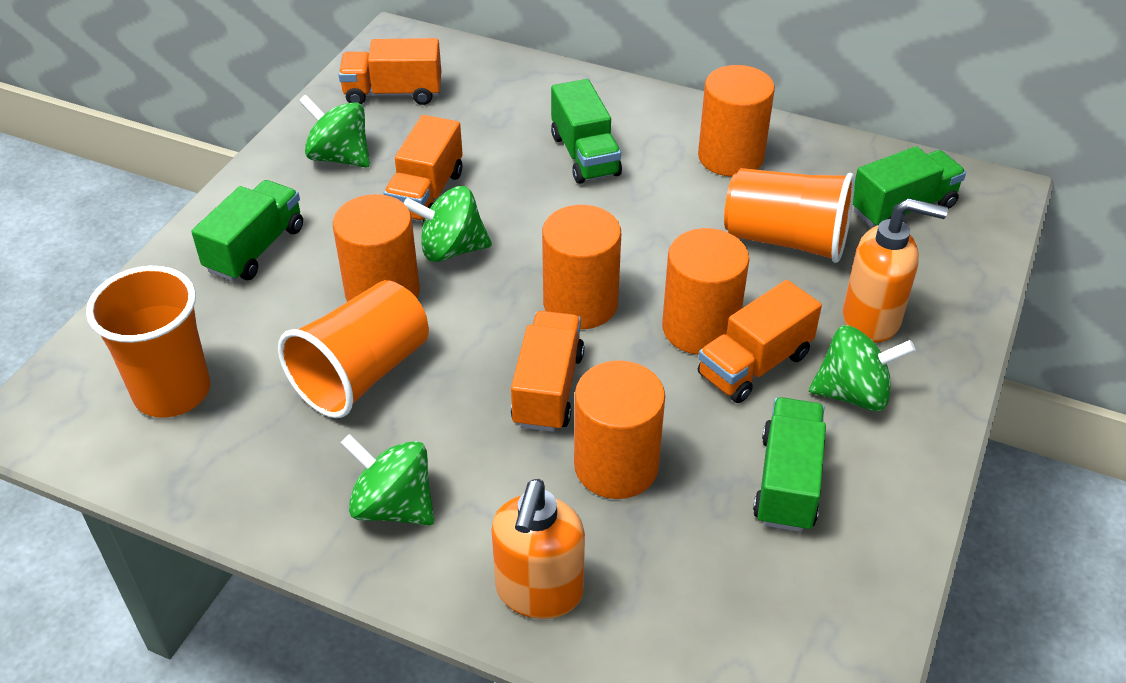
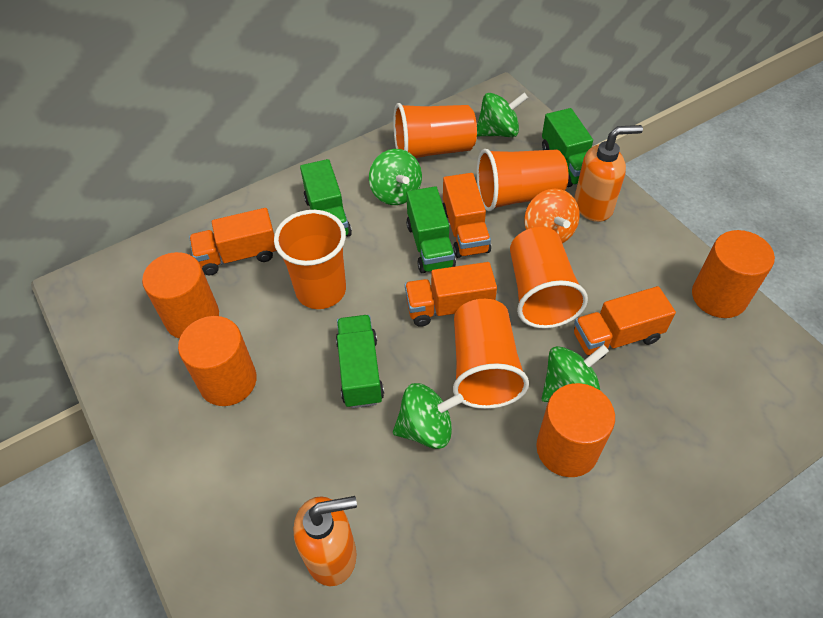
orange cup: 3 -> 5
orange cylinder: 5 -> 4
orange spinning top: 0 -> 1

